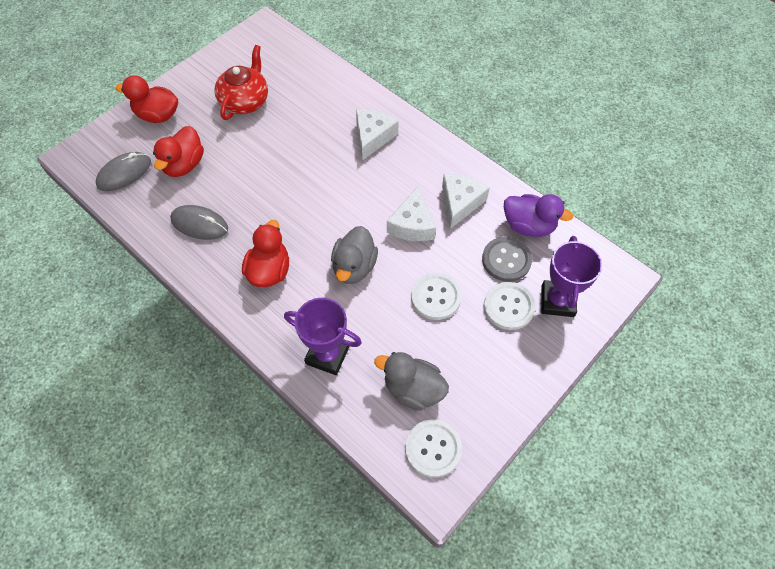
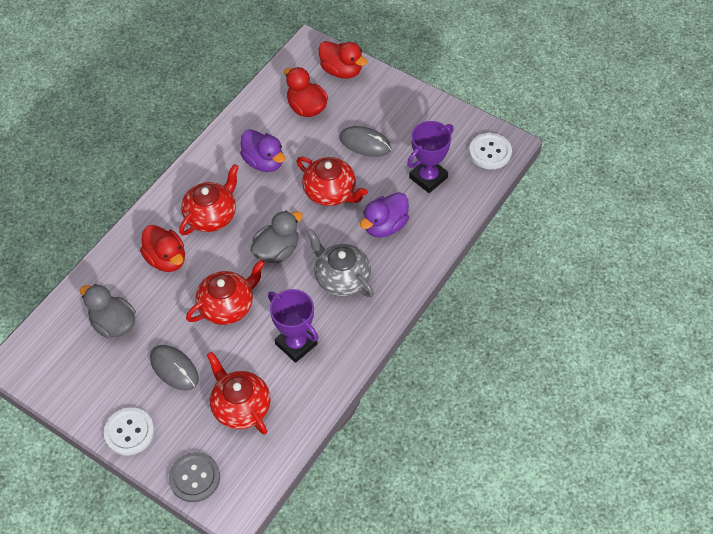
grey teapot: 0 -> 1
purple duck: 1 -> 2
red teapot: 1 -> 4
white button: 3 -> 2
white cheese: 3 -> 0

